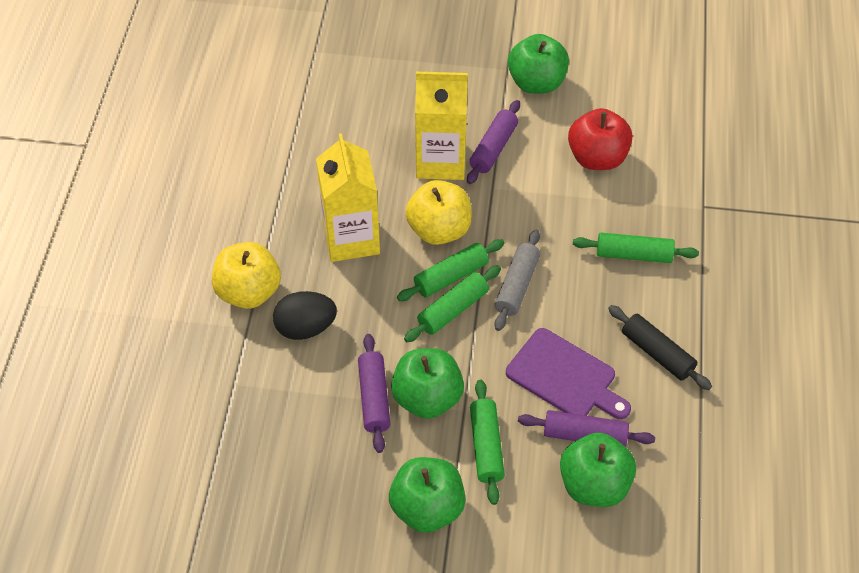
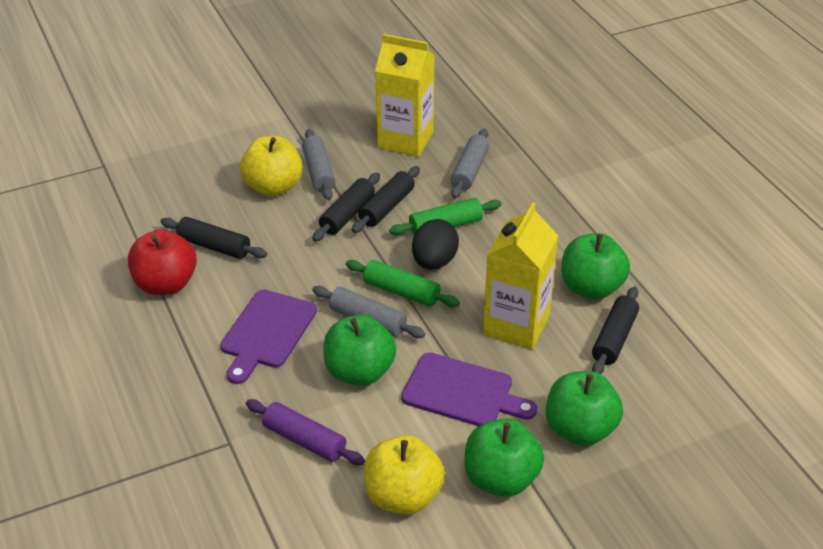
black rolling pin: 1 -> 4
green rolling pin: 4 -> 2
grey rolling pin: 1 -> 3
purple cutting board: 1 -> 2
purple rolling pin: 3 -> 1

